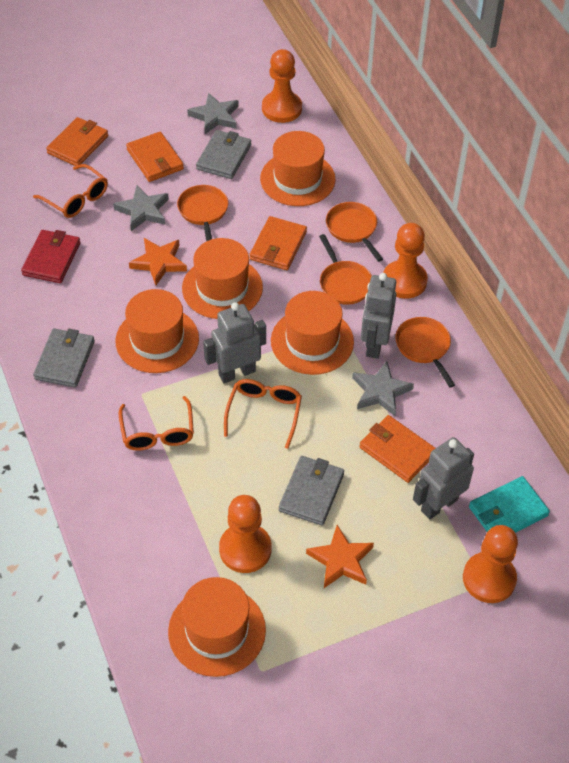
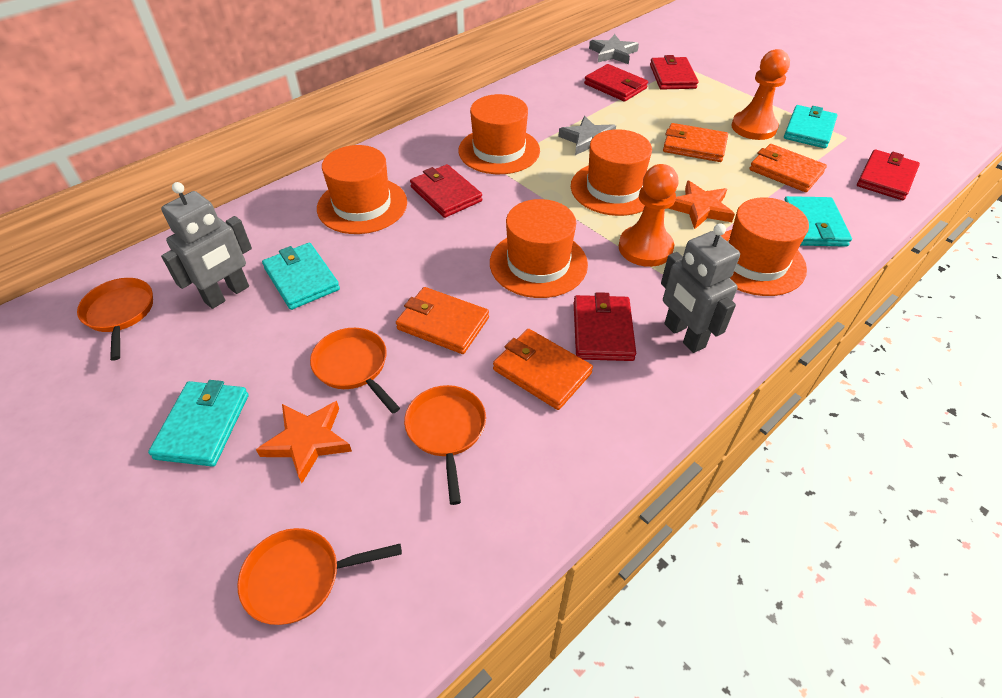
grey robot: 3 -> 2
grey star: 3 -> 2
grey wallet: 3 -> 0
orange glasses: 3 -> 0
orange pawn: 4 -> 2
red wallet: 1 -> 5
turquoise wallet: 1 -> 4

